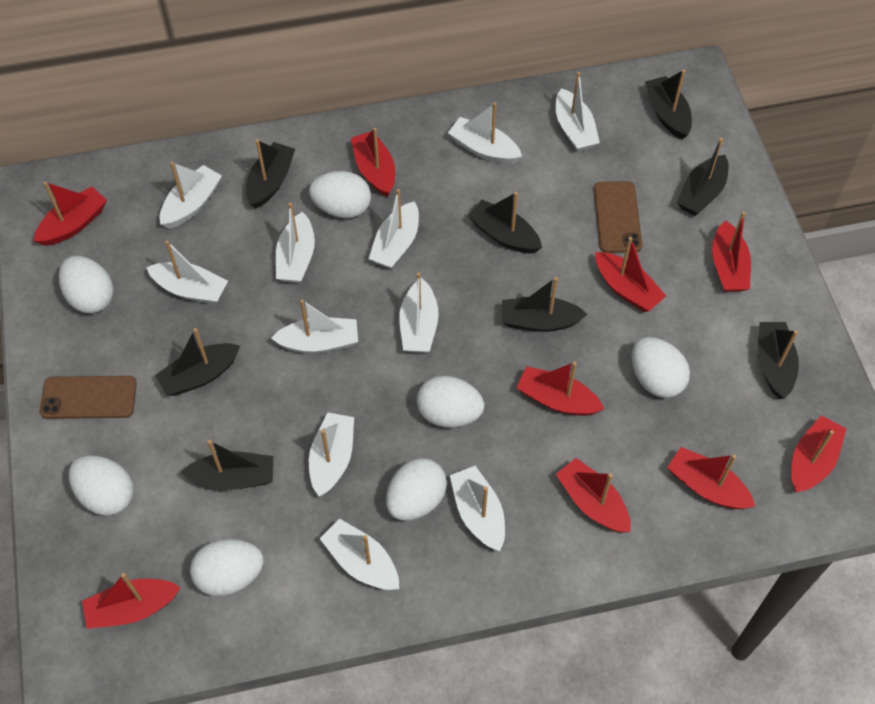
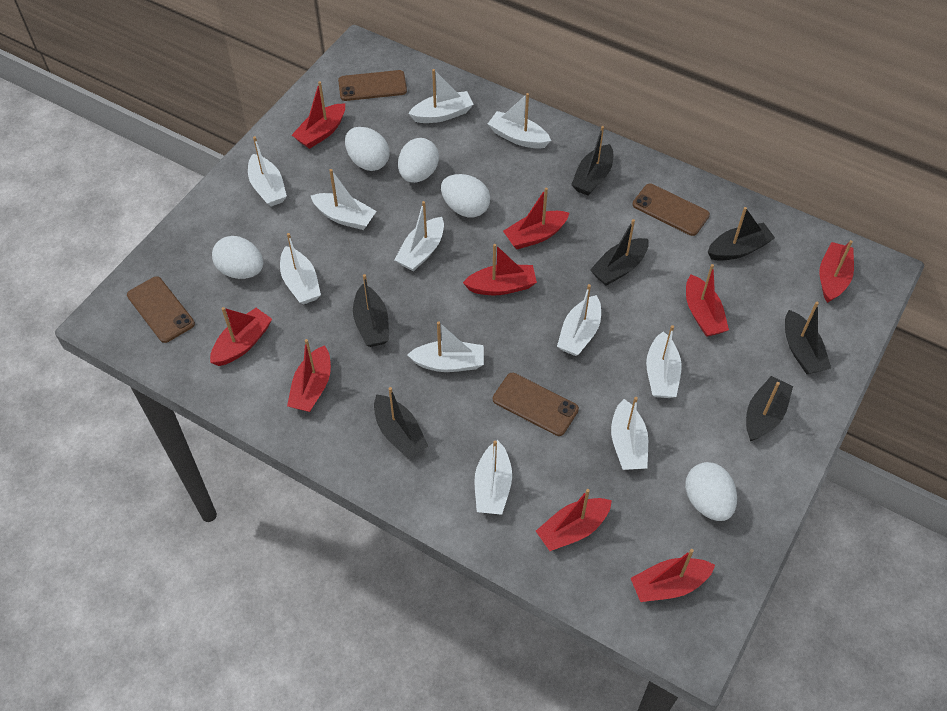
black boat: 8 -> 7
brown phone: 2 -> 4
white egg: 7 -> 5

